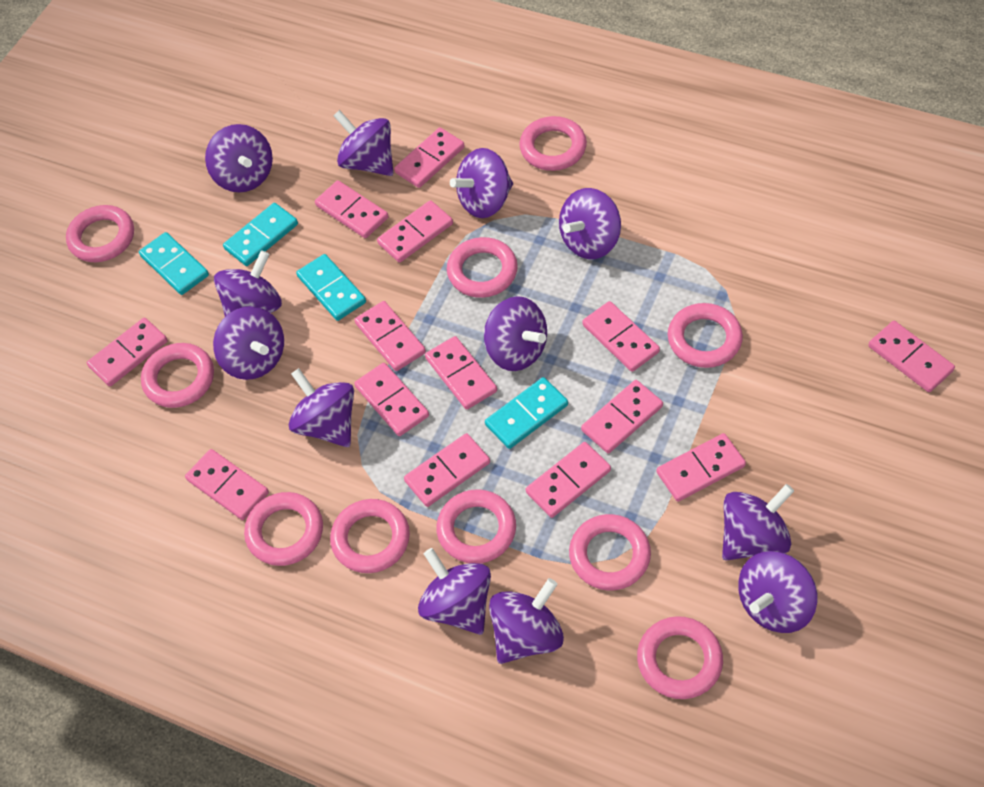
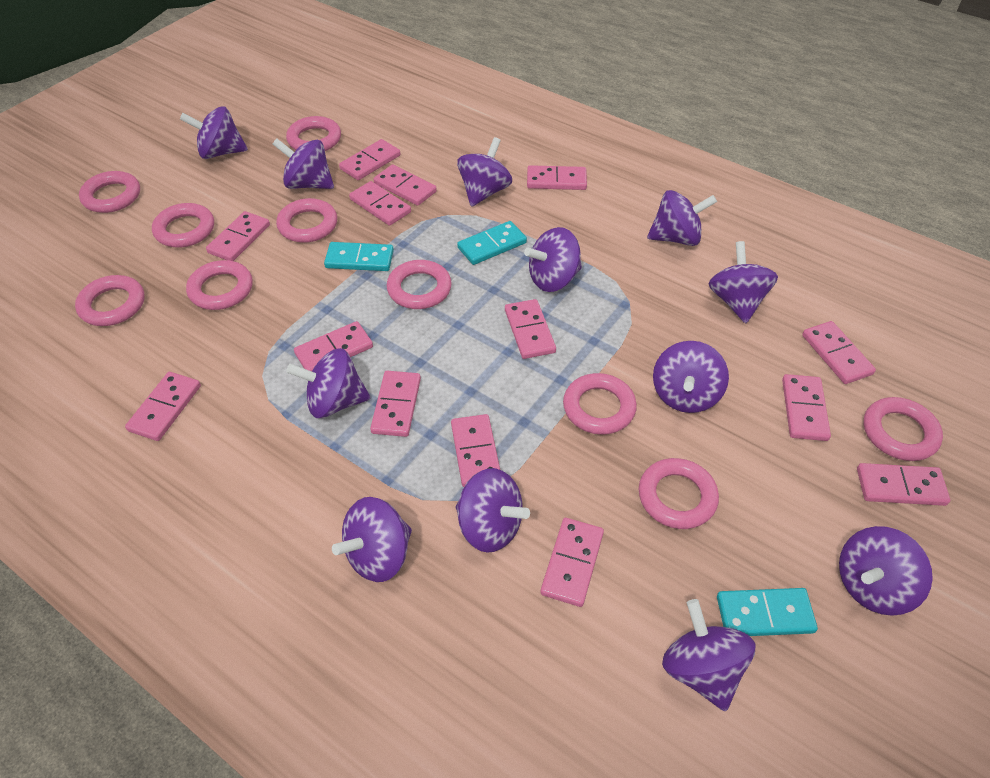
turquoise domino: 4 -> 3

